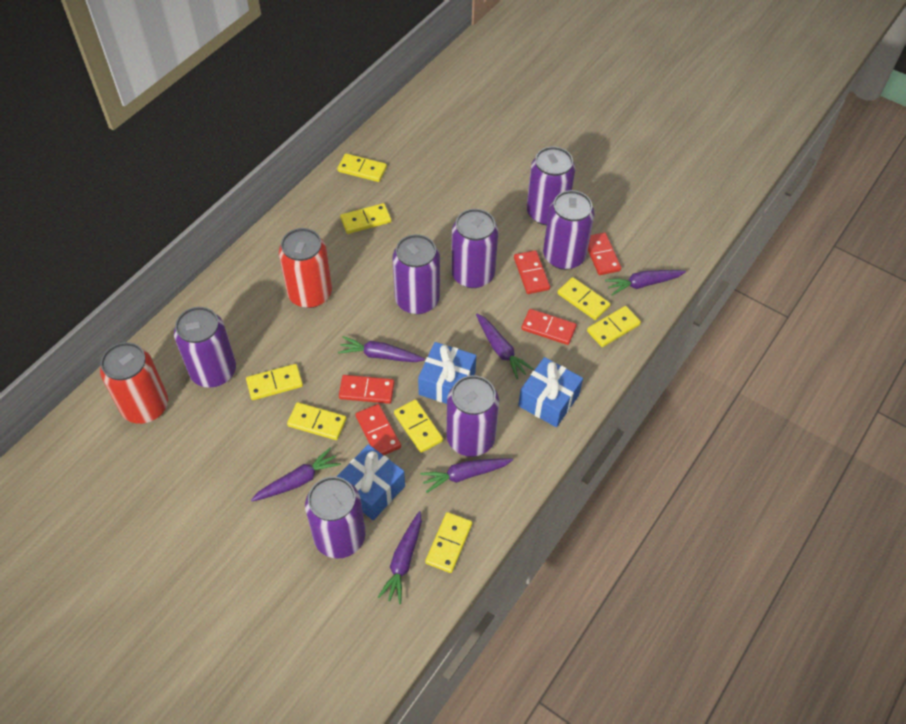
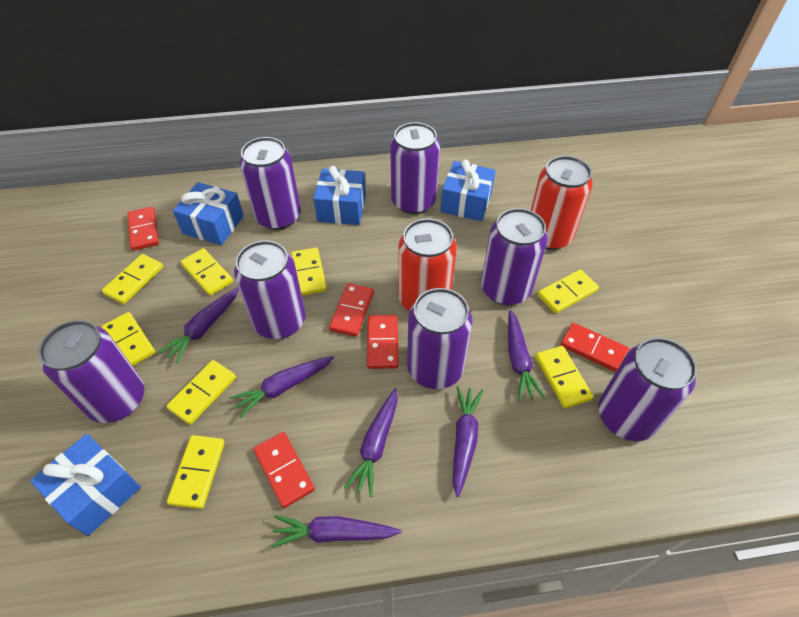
blue gift: 3 -> 4

